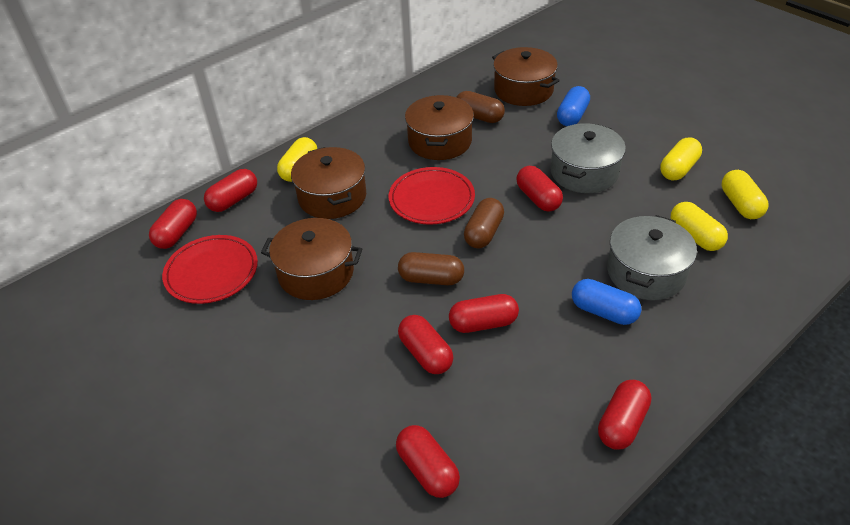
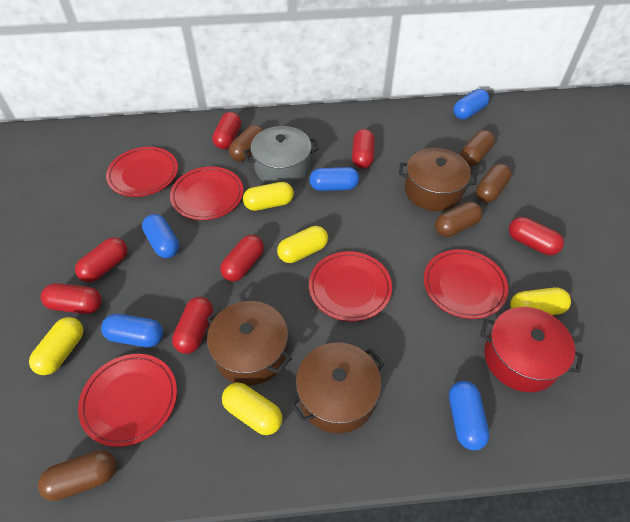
blue capsule: 2 -> 5
brown capsule: 3 -> 5
brown pot: 4 -> 3
grey pot: 2 -> 1
red plate: 2 -> 5
red pot: 0 -> 1
yellow capsule: 4 -> 5

